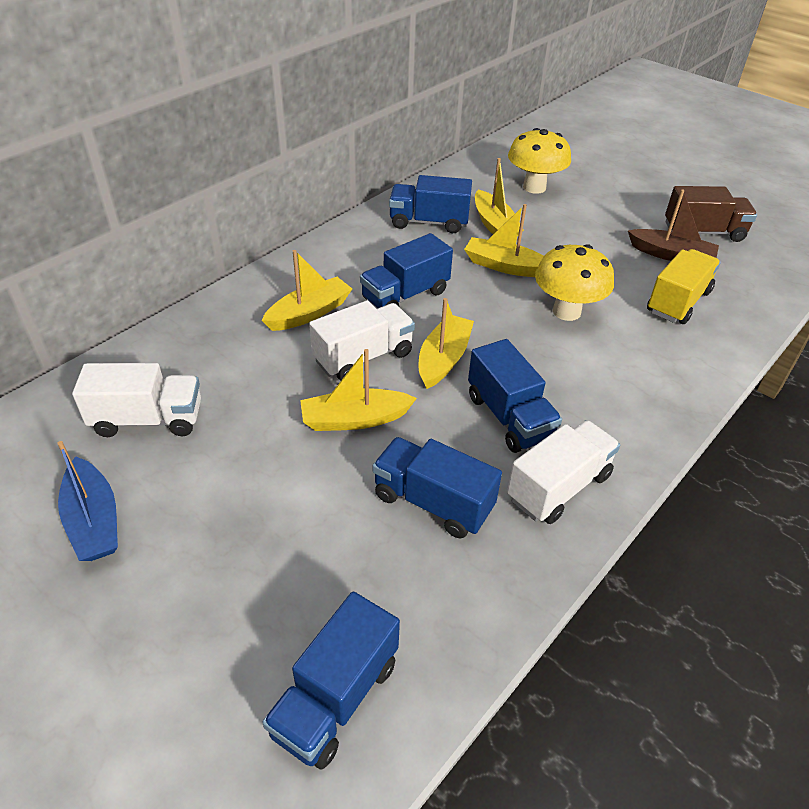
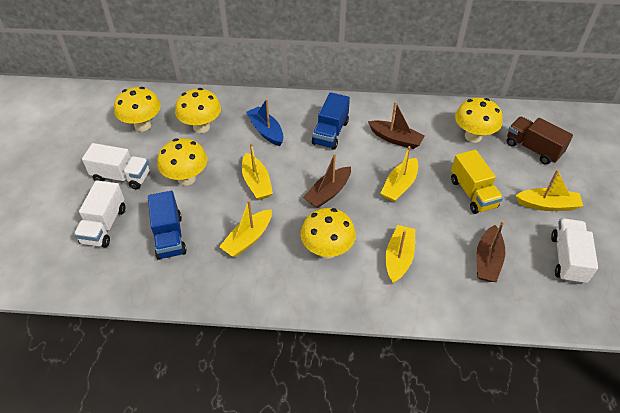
blue truck: 5 -> 2
brown boat: 1 -> 3
yellow mushroom: 2 -> 5

